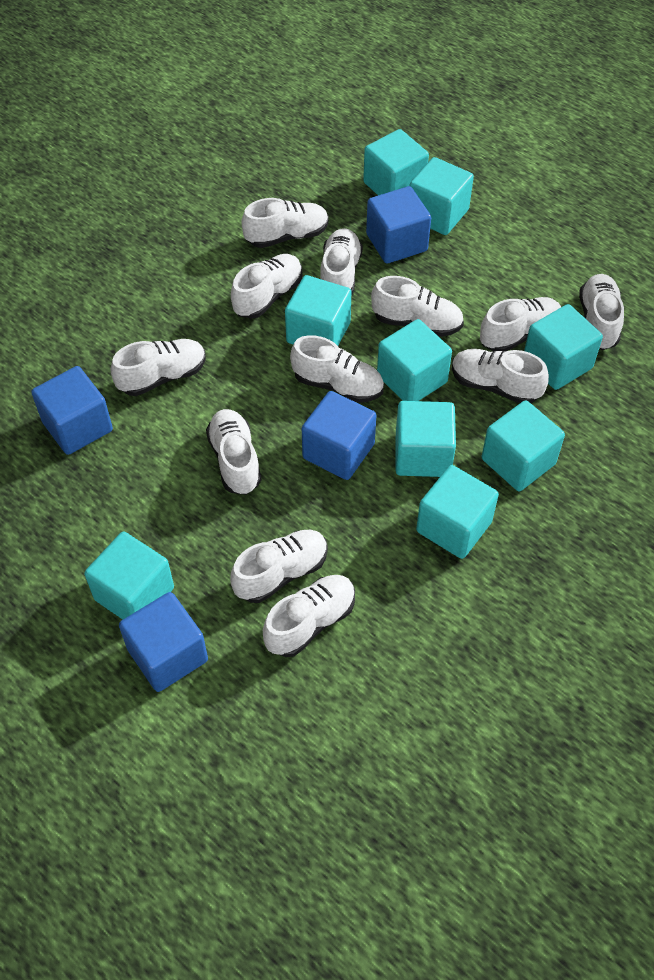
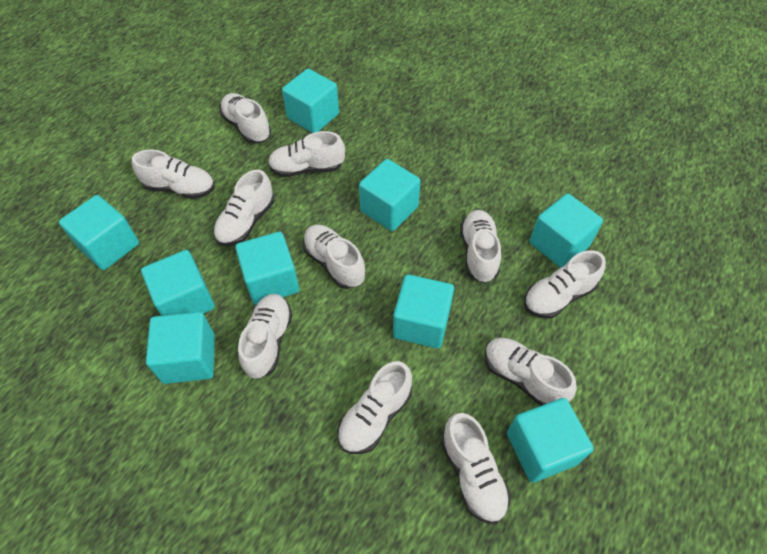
blue cube: 4 -> 0
white shoe: 12 -> 11

